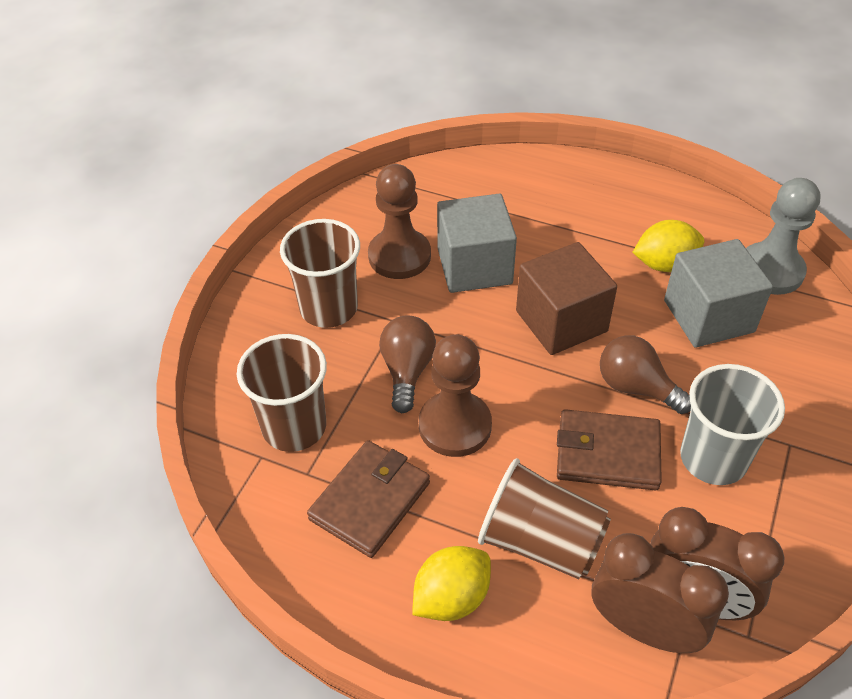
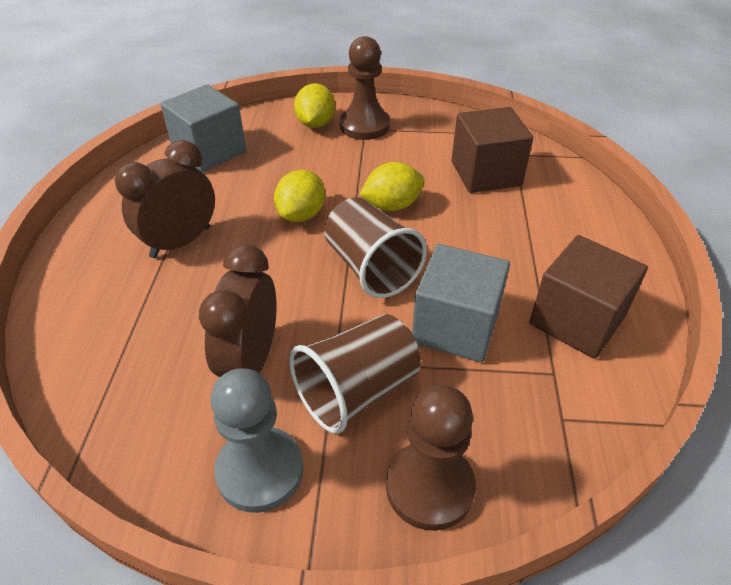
brown cube: 1 -> 2
brown cup: 3 -> 2
brown light bulb: 2 -> 0
brown wallet: 2 -> 0
grey cup: 1 -> 0
yellow lemon: 2 -> 3

